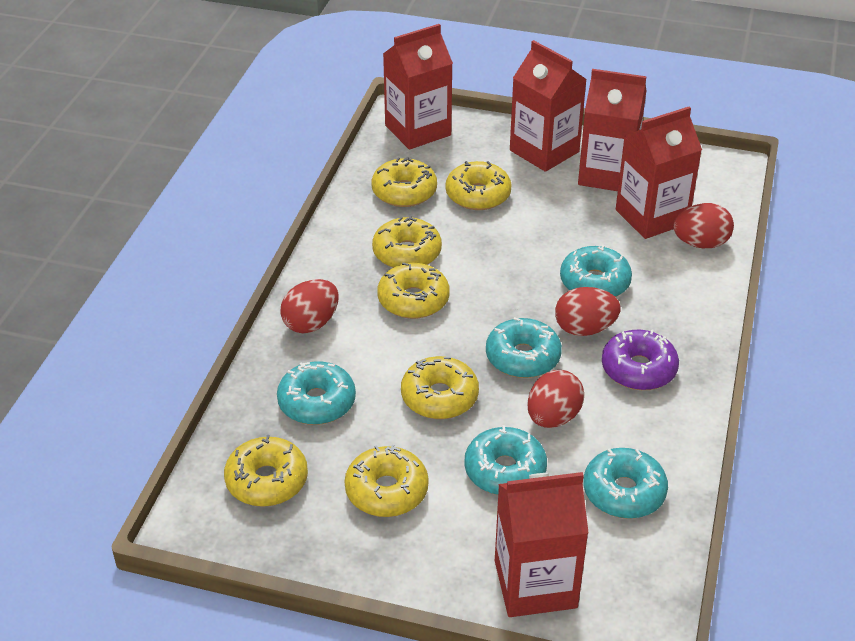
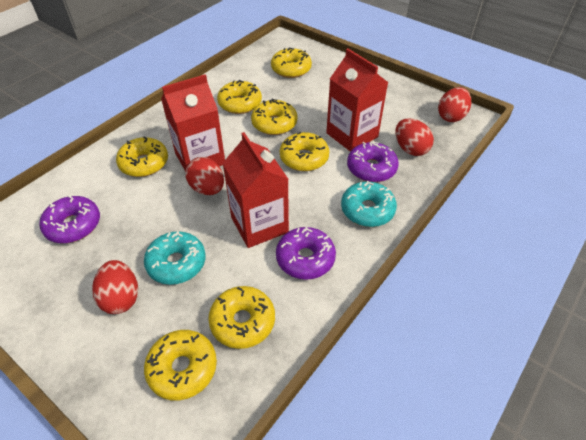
purple donut: 1 -> 3
red carton: 5 -> 3
turquoise donut: 5 -> 2

